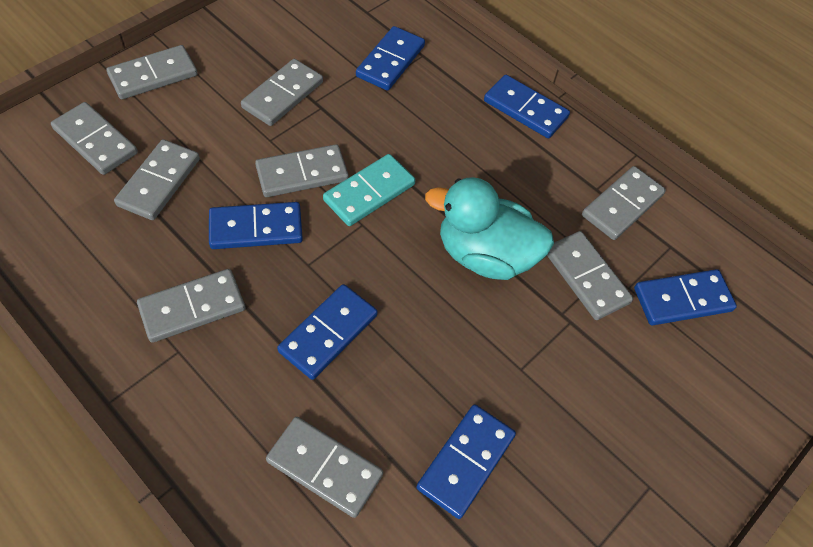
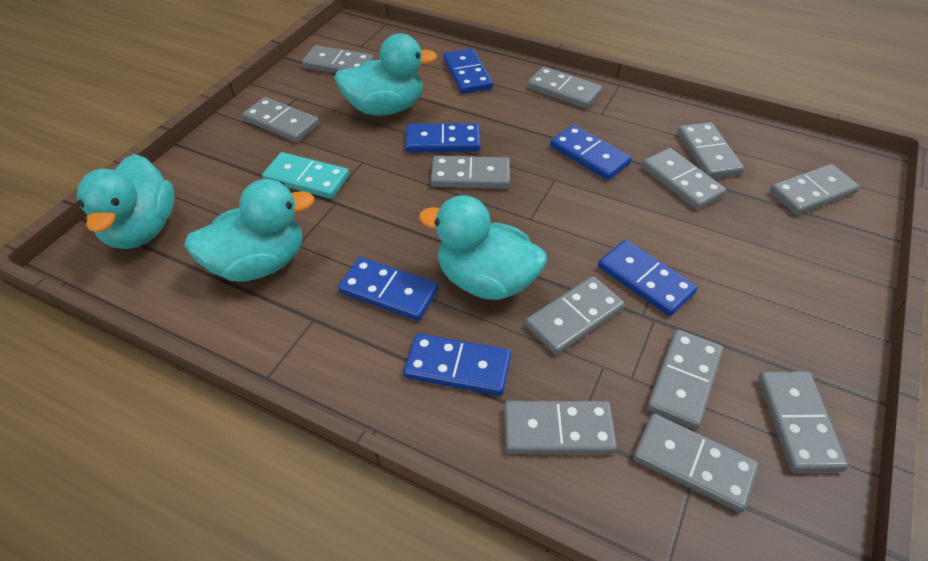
grey domino: 9 -> 12
turquoise duck: 1 -> 4

